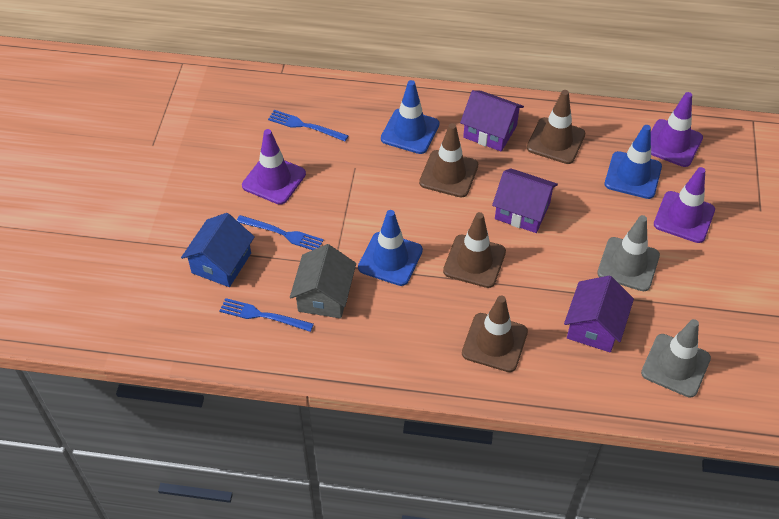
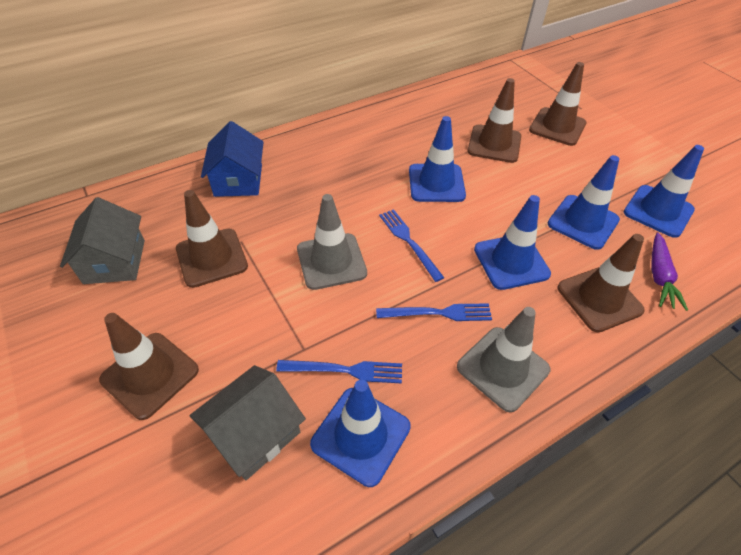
blue traffic cone: 3 -> 5
brown traffic cone: 4 -> 5
grey house: 1 -> 2
purple carrot: 0 -> 1
purple house: 3 -> 0
purple traffic cone: 3 -> 0

